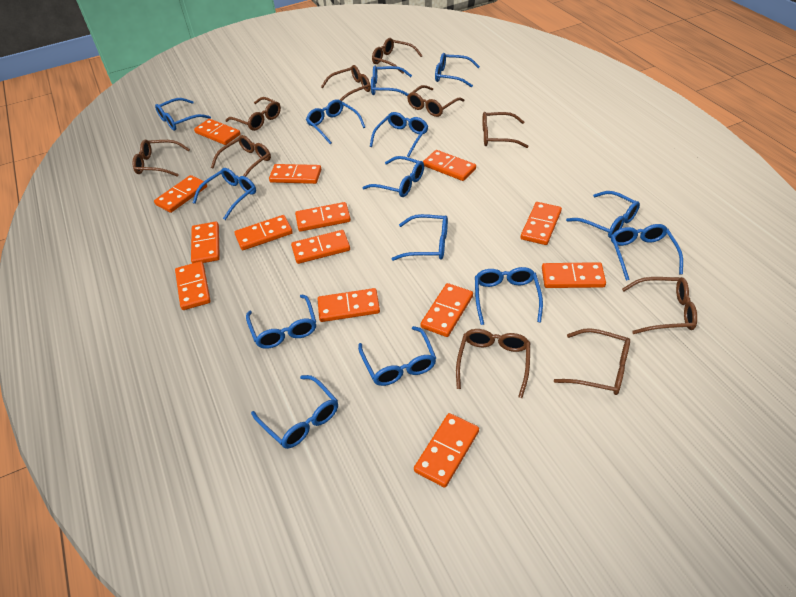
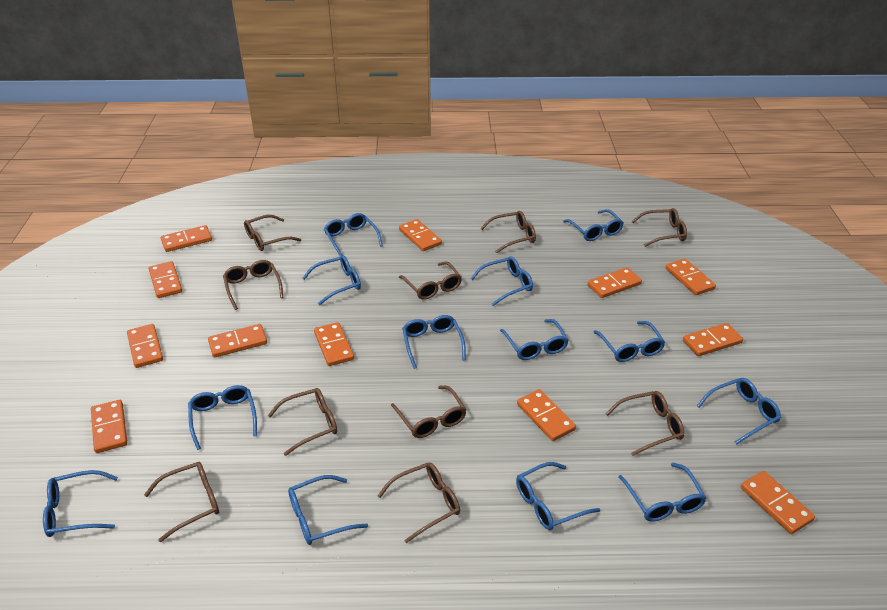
blue glasses: 14 -> 13
orange domino: 14 -> 12

